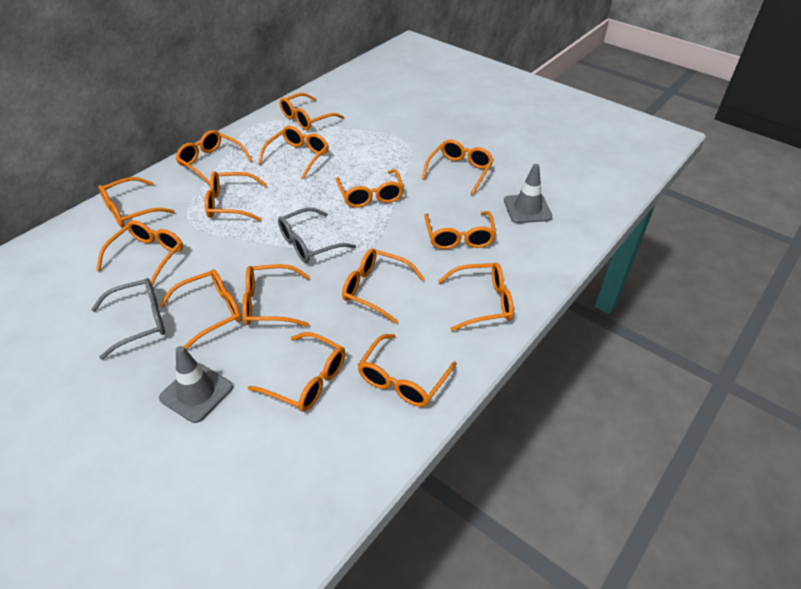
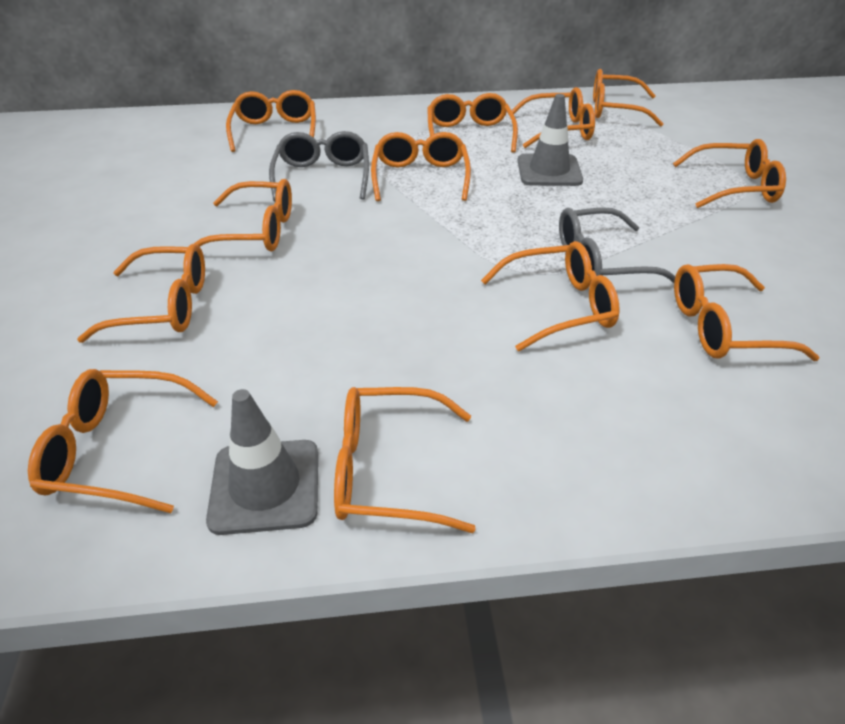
orange glasses: 15 -> 12

